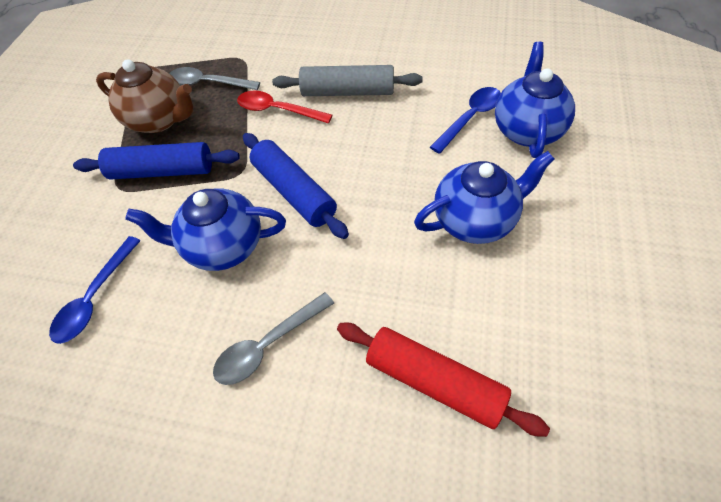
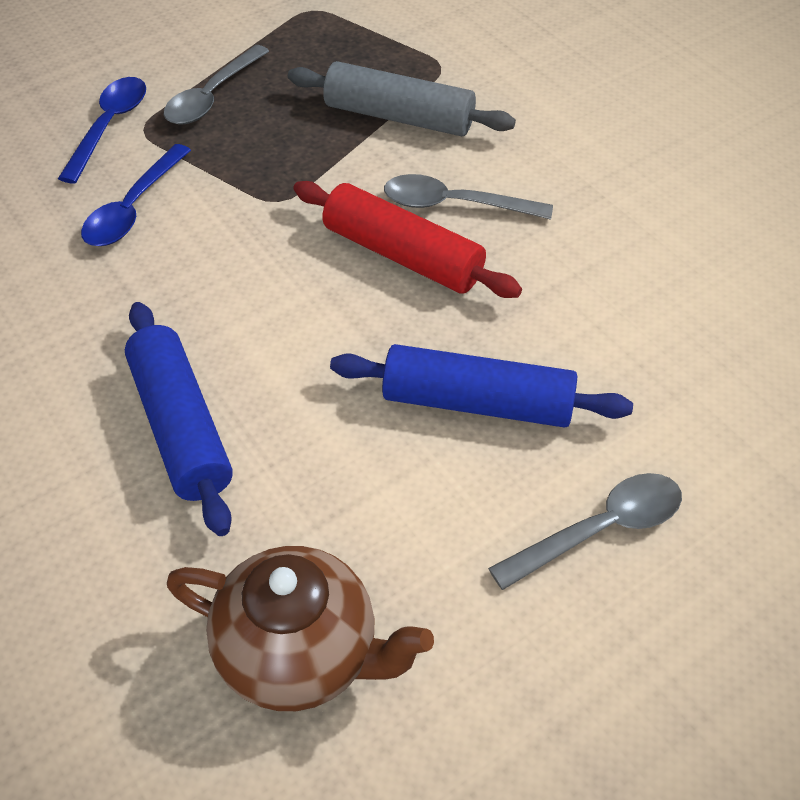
blue teapot: 3 -> 0
grey spoon: 2 -> 3
red spoon: 1 -> 0

